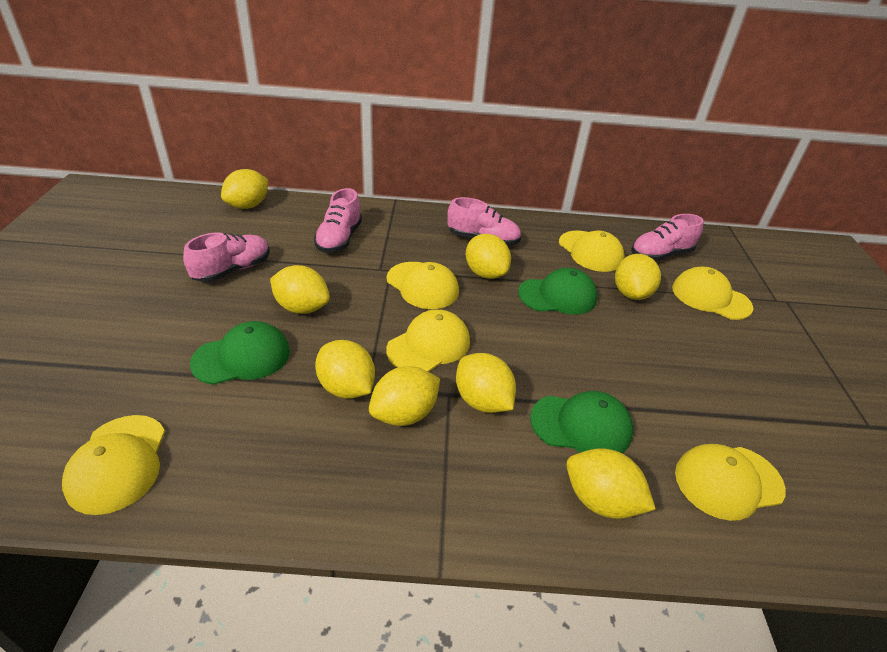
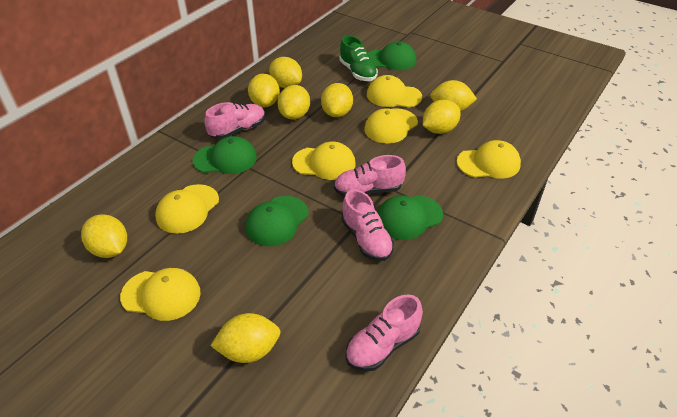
green cap: 3 -> 4
green shoe: 0 -> 1

